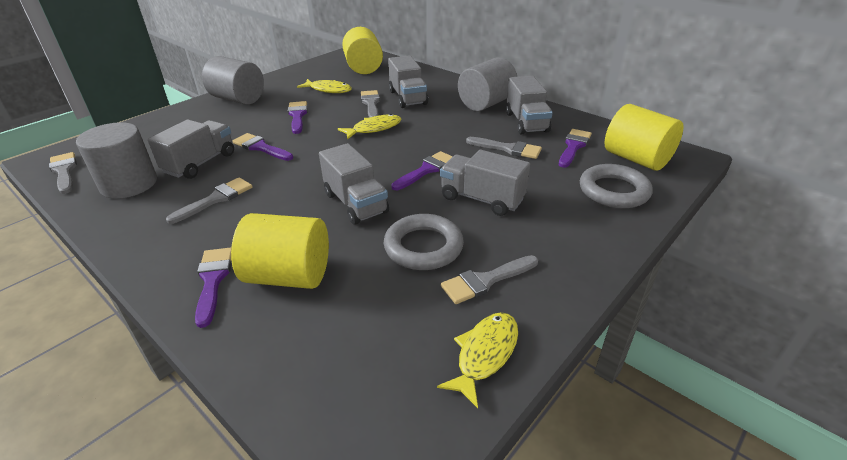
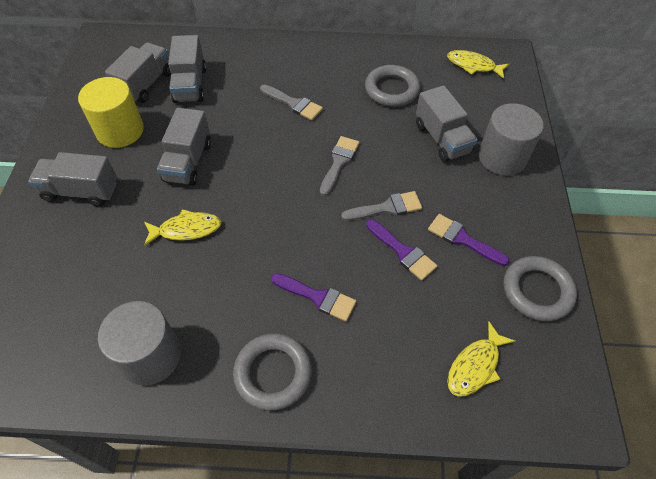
grey brush: 5 -> 3
grey cylinder: 3 -> 2
grey ring: 2 -> 3
purple brush: 5 -> 3
yellow cylinder: 3 -> 1

